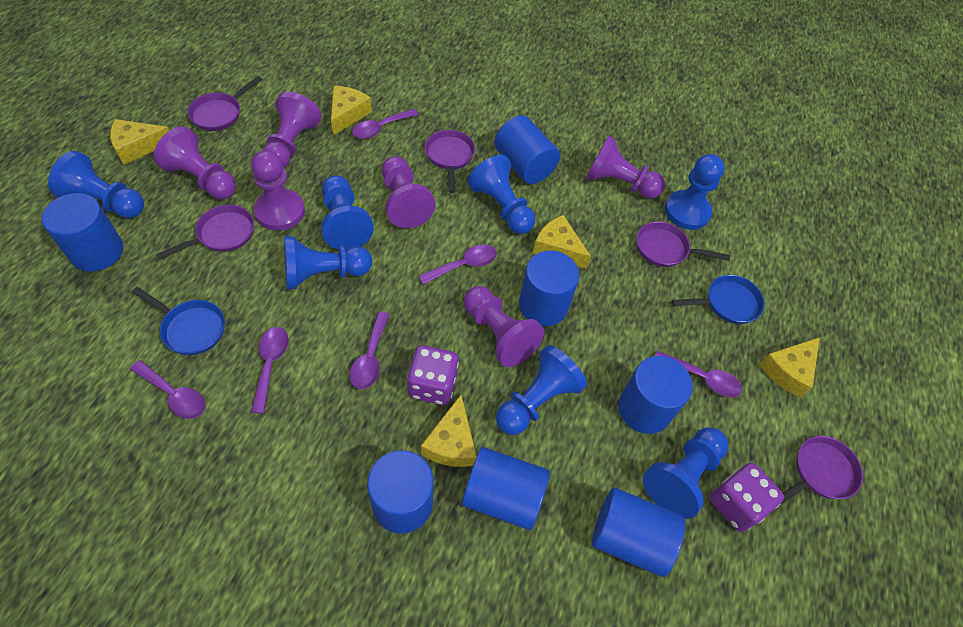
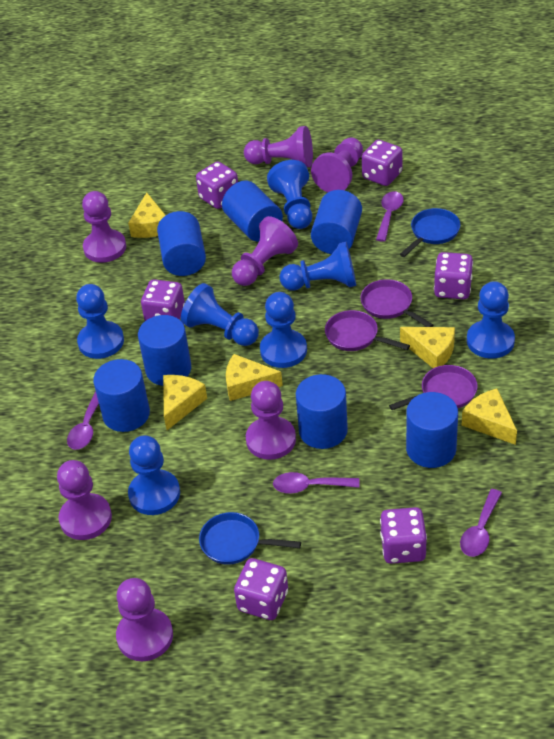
purple dice: 2 -> 6
purple pan: 5 -> 3
purple pawn: 6 -> 7
purple spoon: 6 -> 4

